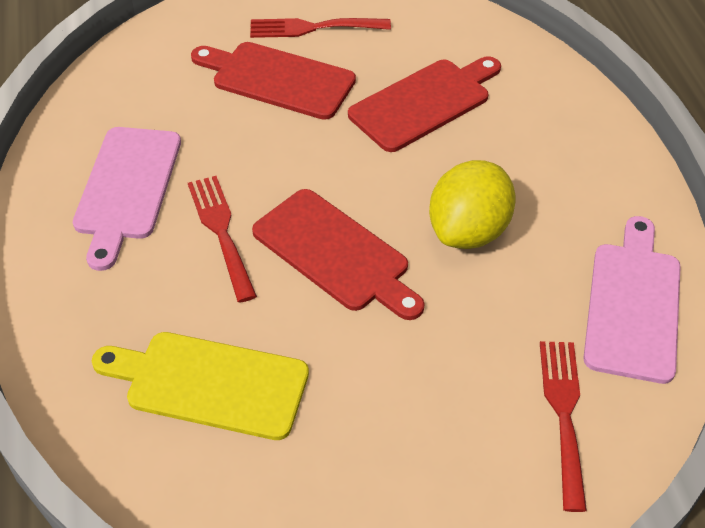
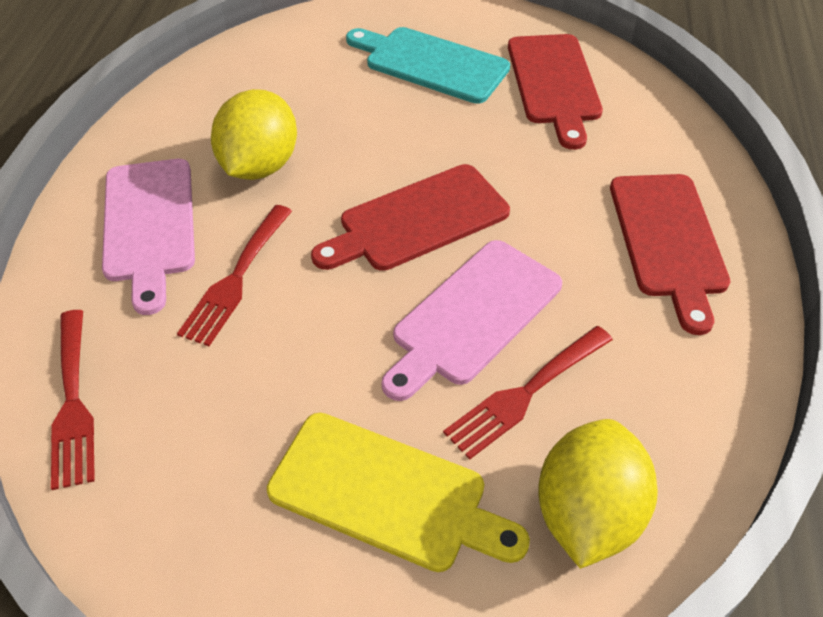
turquoise cutting board: 0 -> 1
yellow lemon: 1 -> 2

